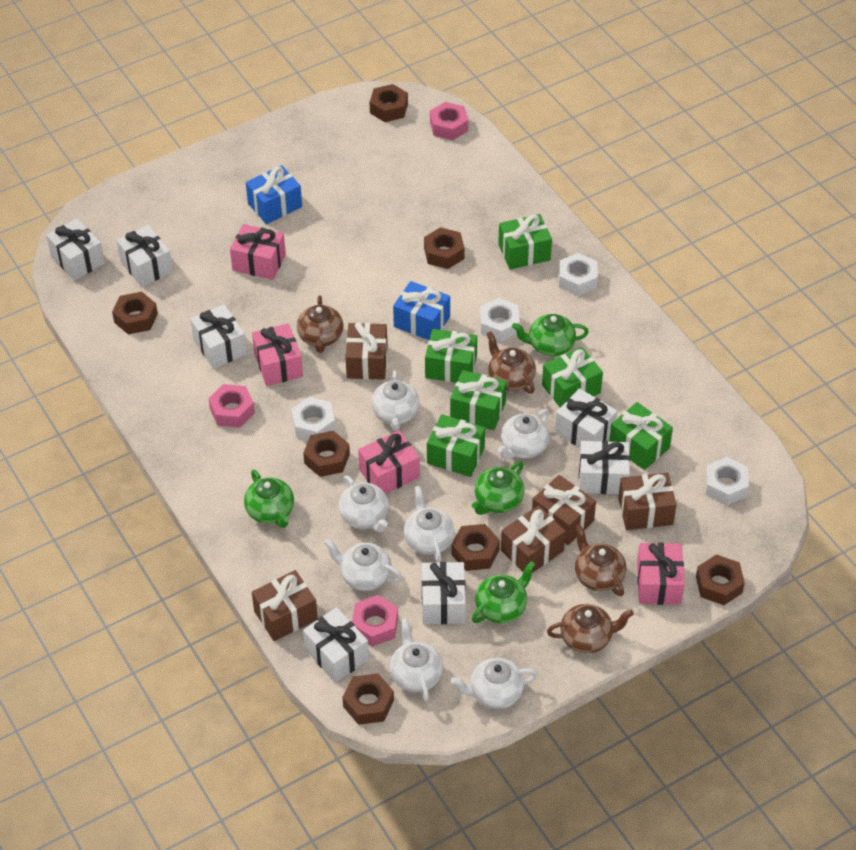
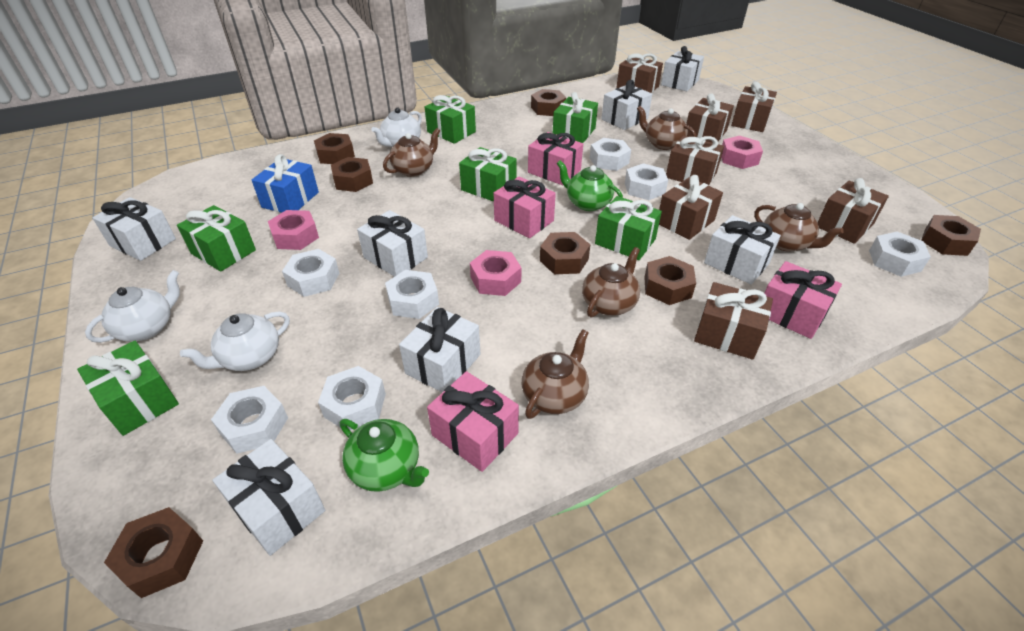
blue gift: 2 -> 1
brown gift: 5 -> 7
brown teapot: 4 -> 5
green teapot: 4 -> 2
white nut: 4 -> 7
white teapot: 7 -> 3

